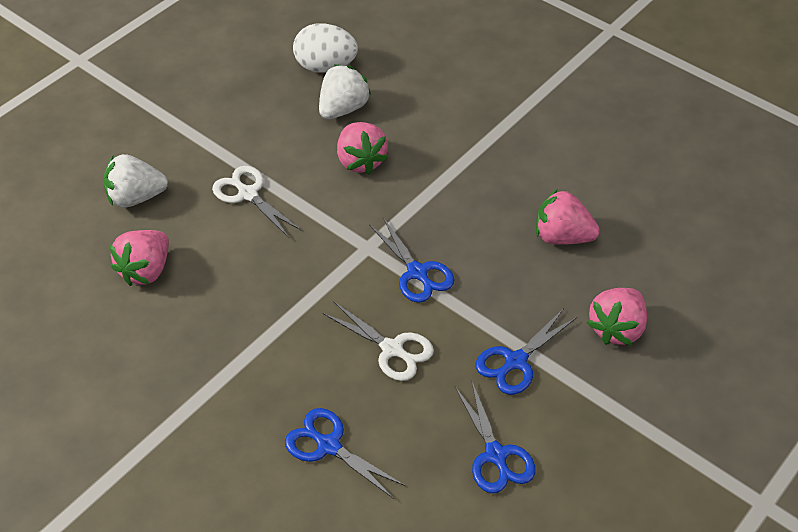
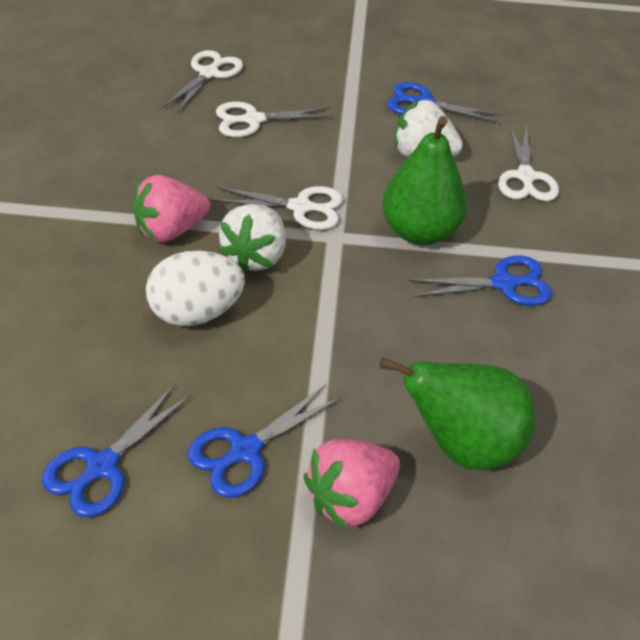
green pear: 0 -> 2
pink strawberry: 4 -> 2
white scissors: 2 -> 4

